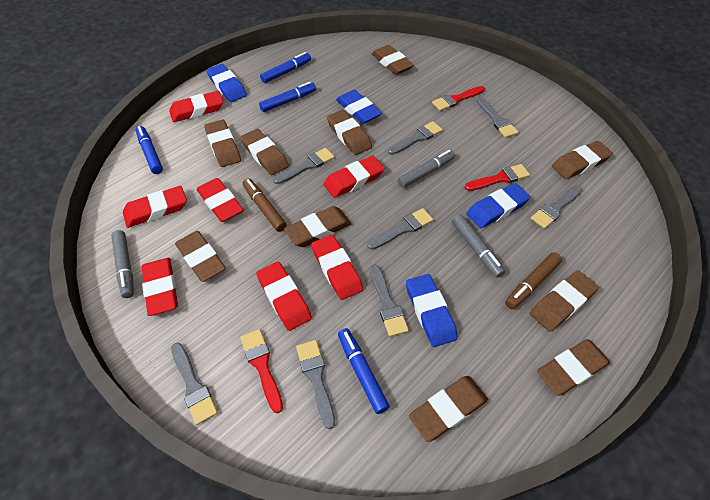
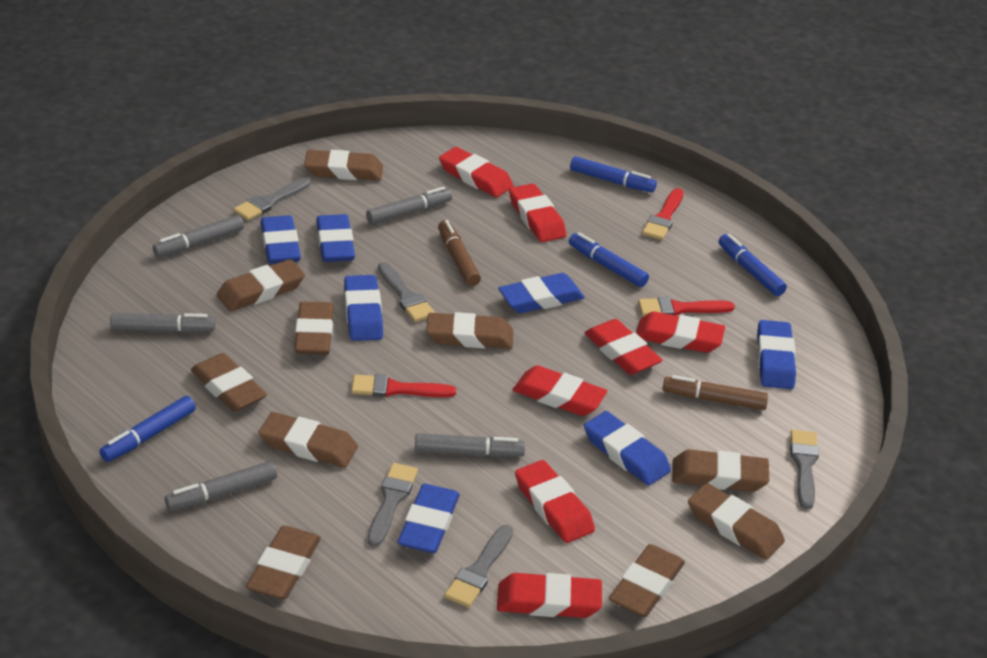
blue eraser: 4 -> 7
grey brush: 8 -> 5
grey marker: 3 -> 5

